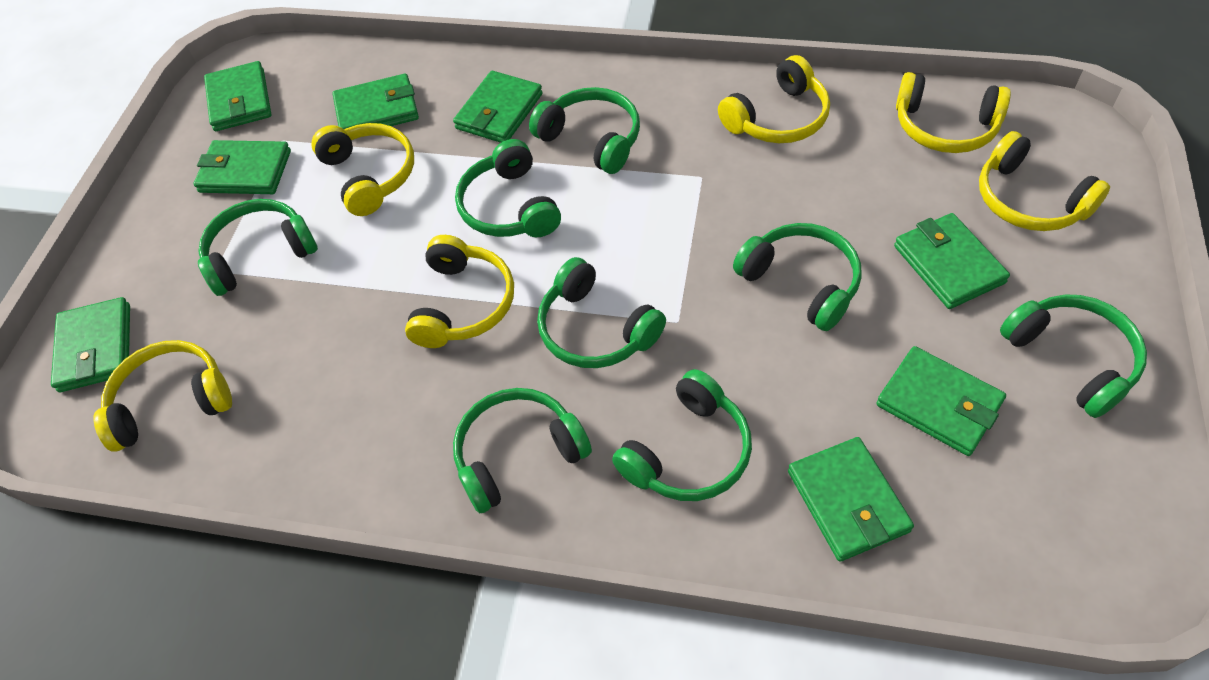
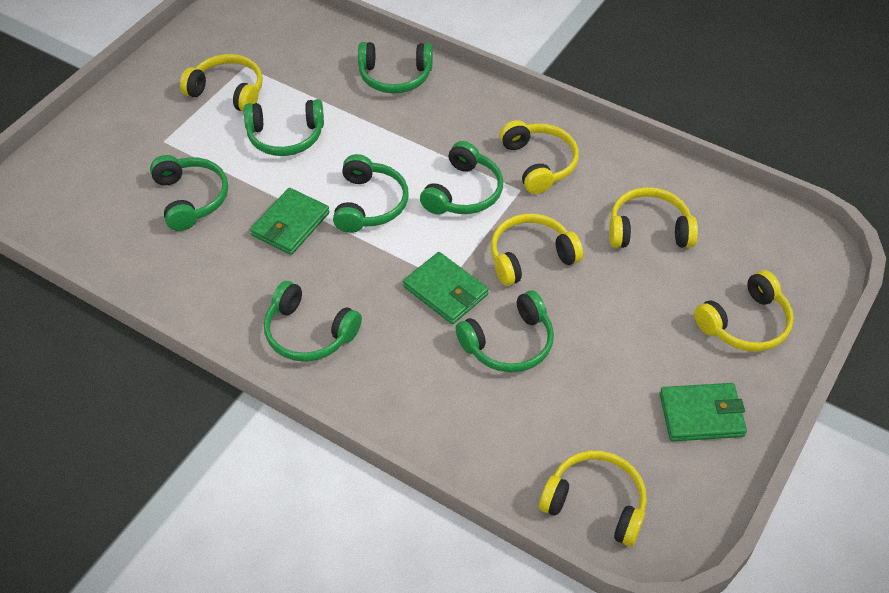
green headphones: 8 -> 7
green wallet: 8 -> 3

